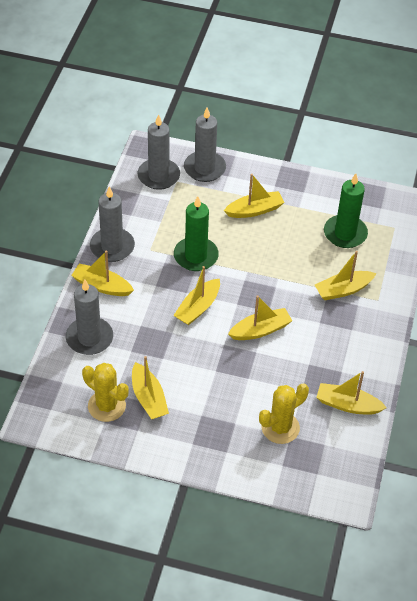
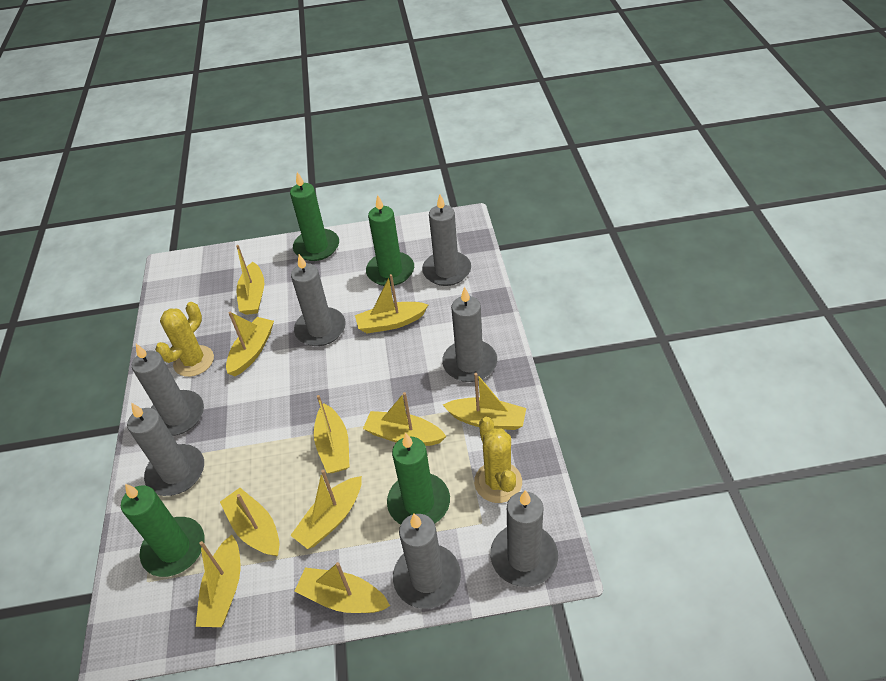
green candle: 2 -> 4
grey candle: 4 -> 7
yellow boat: 7 -> 10

